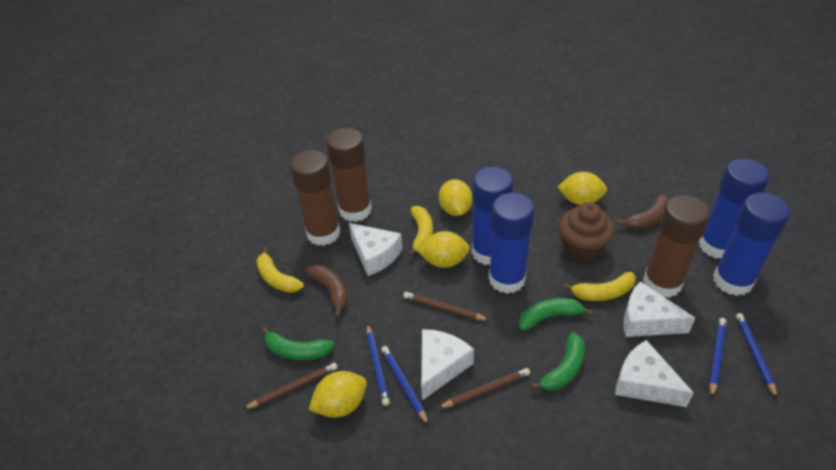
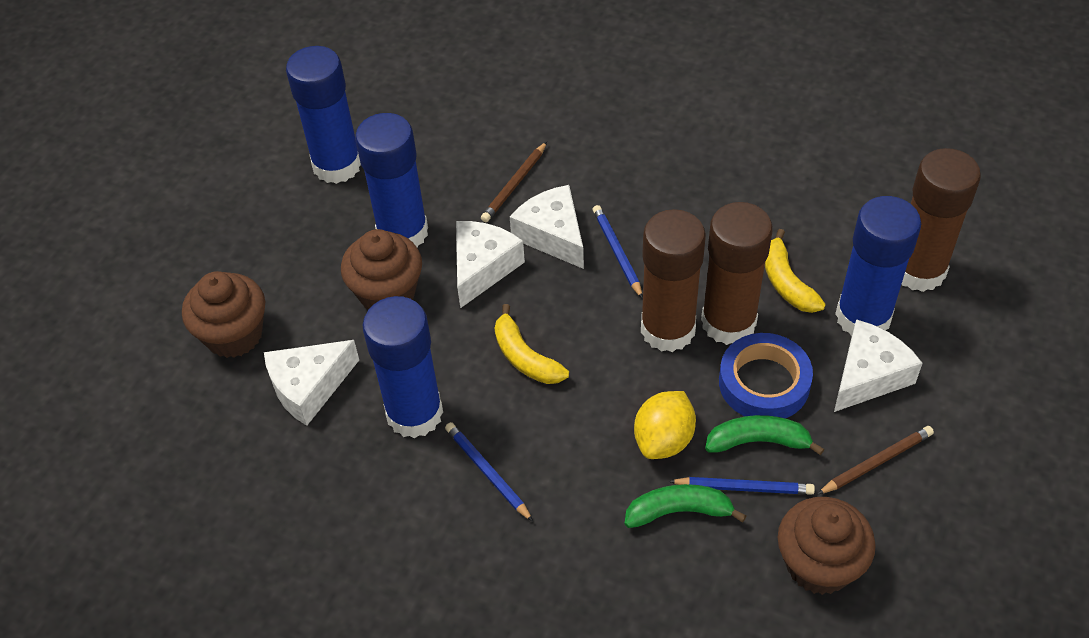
blue pencil: 4 -> 3
blue tape: 0 -> 1
brown banana: 2 -> 0
brown cupcake: 1 -> 3
brown pencil: 3 -> 2
green banana: 3 -> 2
yellow banana: 3 -> 2
yellow lemon: 4 -> 1

